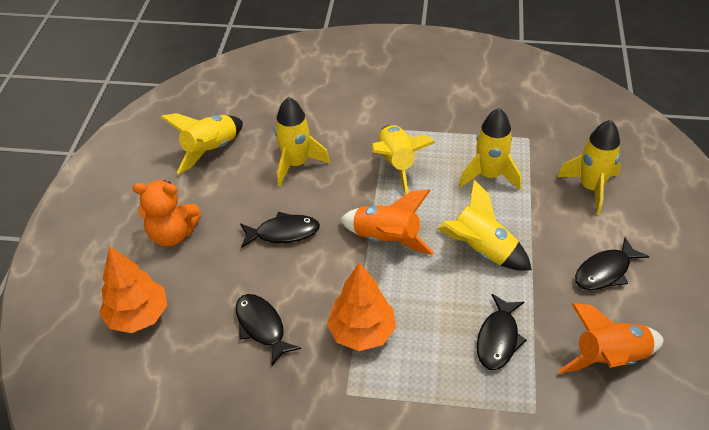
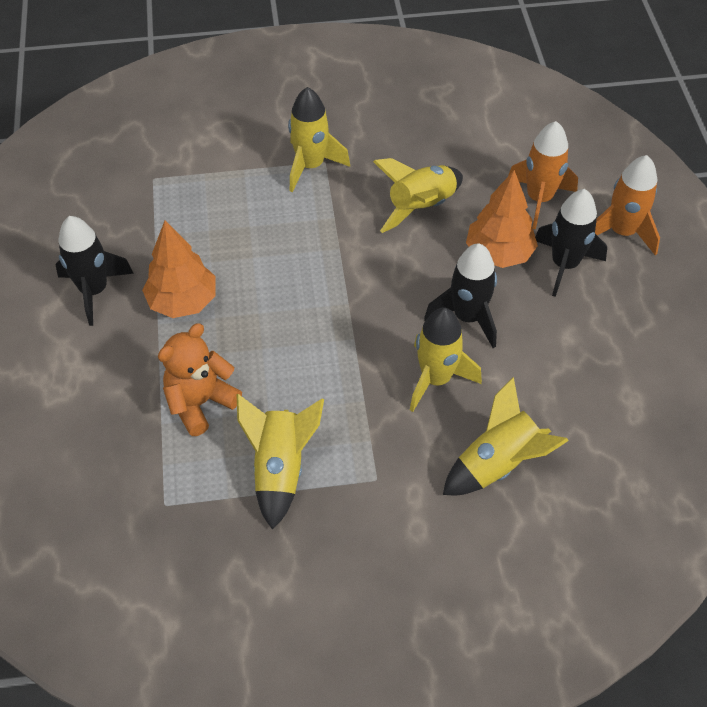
black fish: 4 -> 0
black rocket: 0 -> 3
yellow rocket: 6 -> 5

